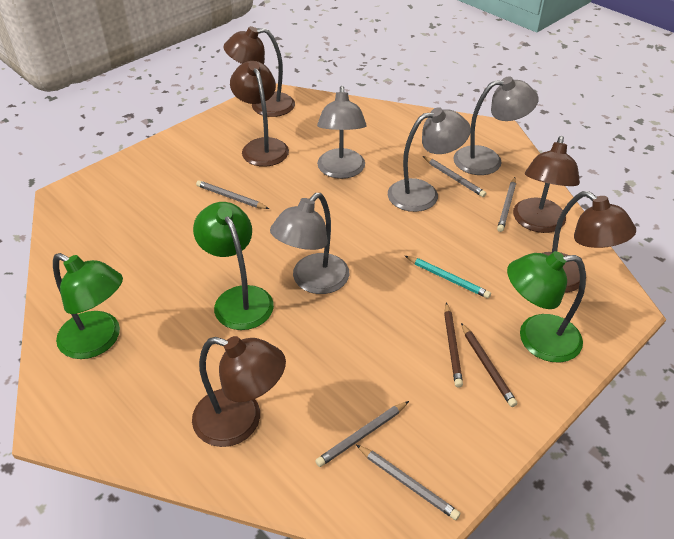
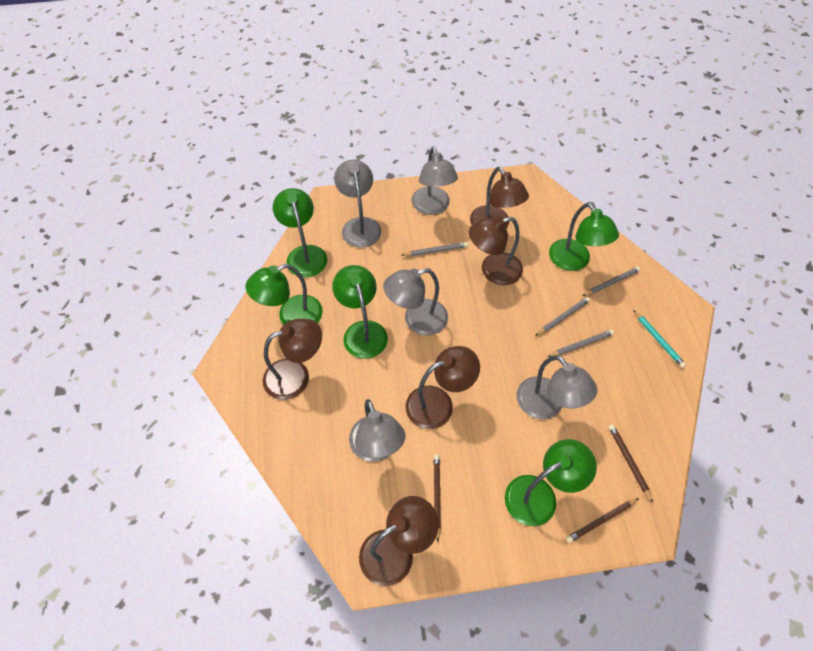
brown pencil: 2 -> 3
green lamp: 3 -> 5
grey lamp: 4 -> 5
grey pencil: 5 -> 4

